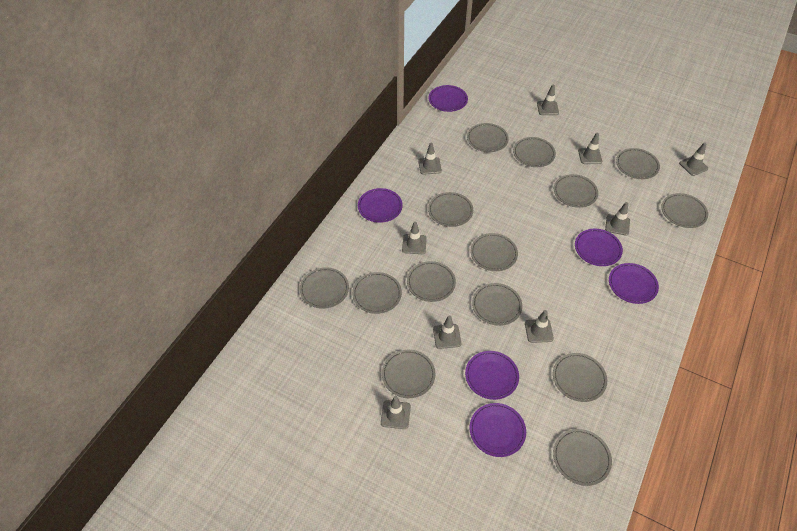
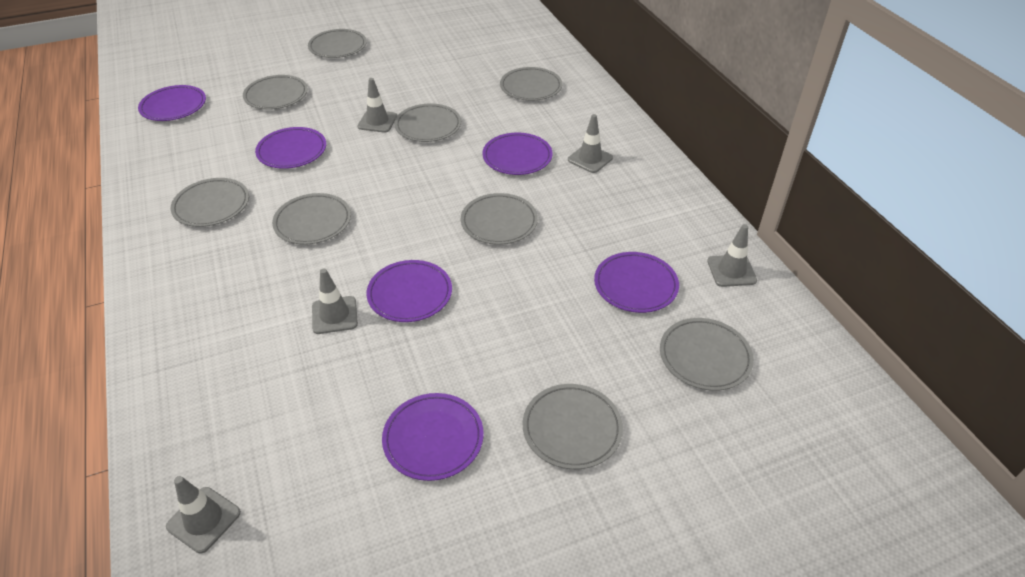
grey plate: 14 -> 9
grey traffic cone: 9 -> 5

